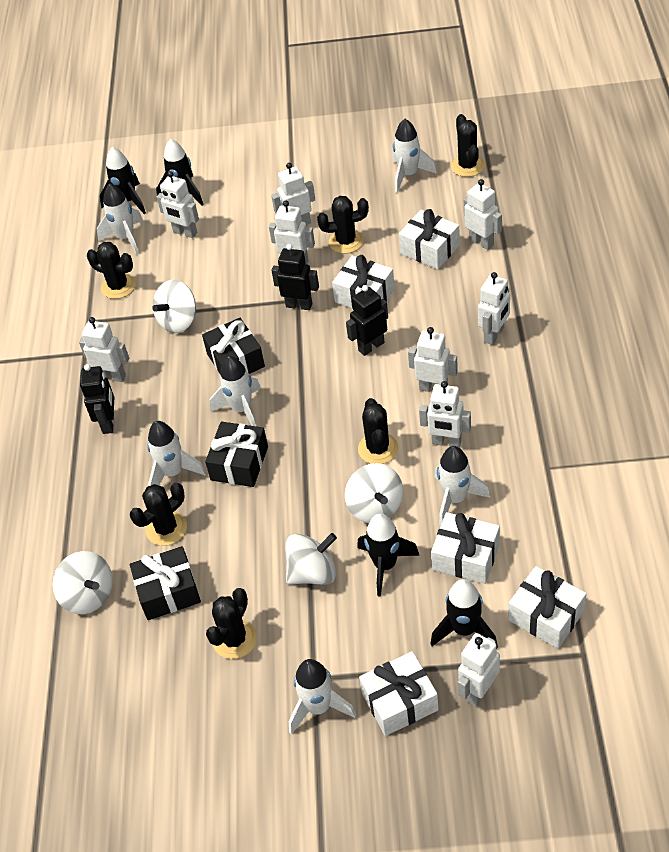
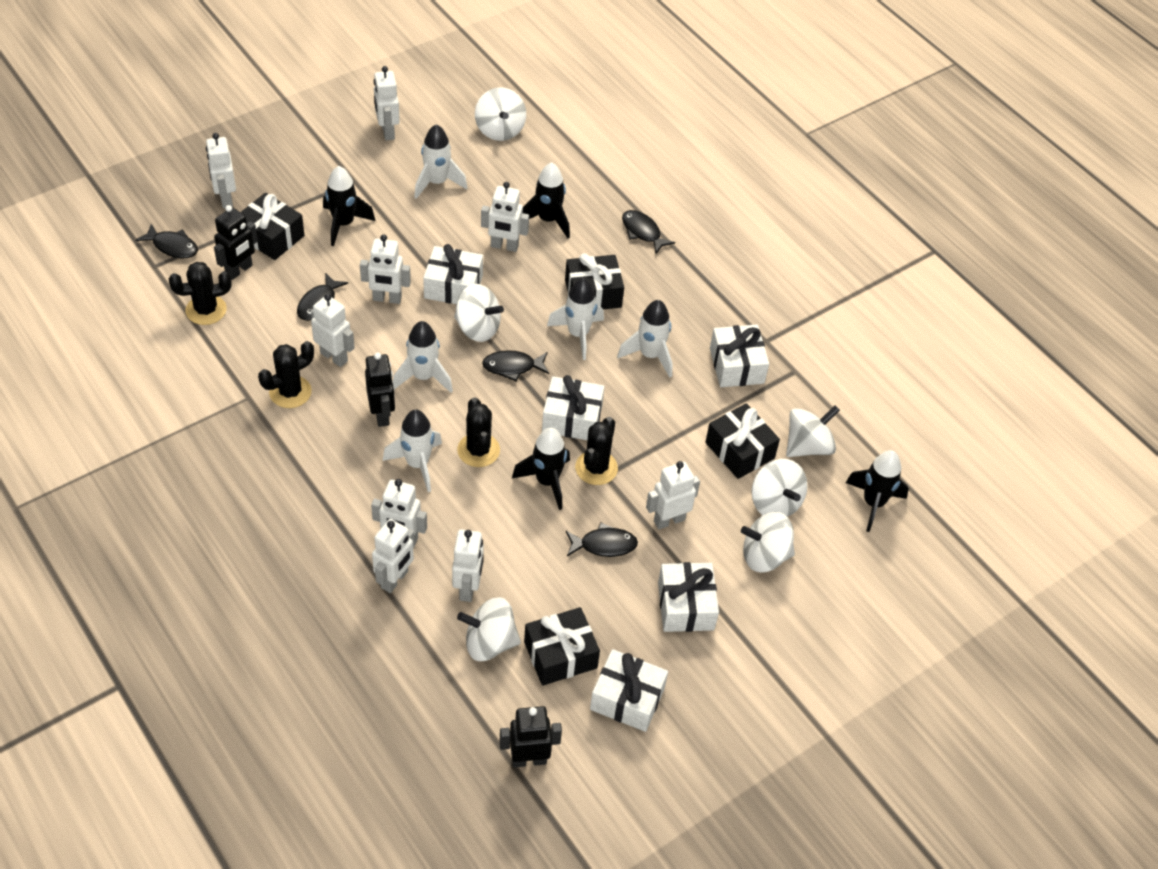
black cactus: 6 -> 4
black fish: 0 -> 5
black gift: 3 -> 4
white rocket: 6 -> 5
white spinning top: 4 -> 6

